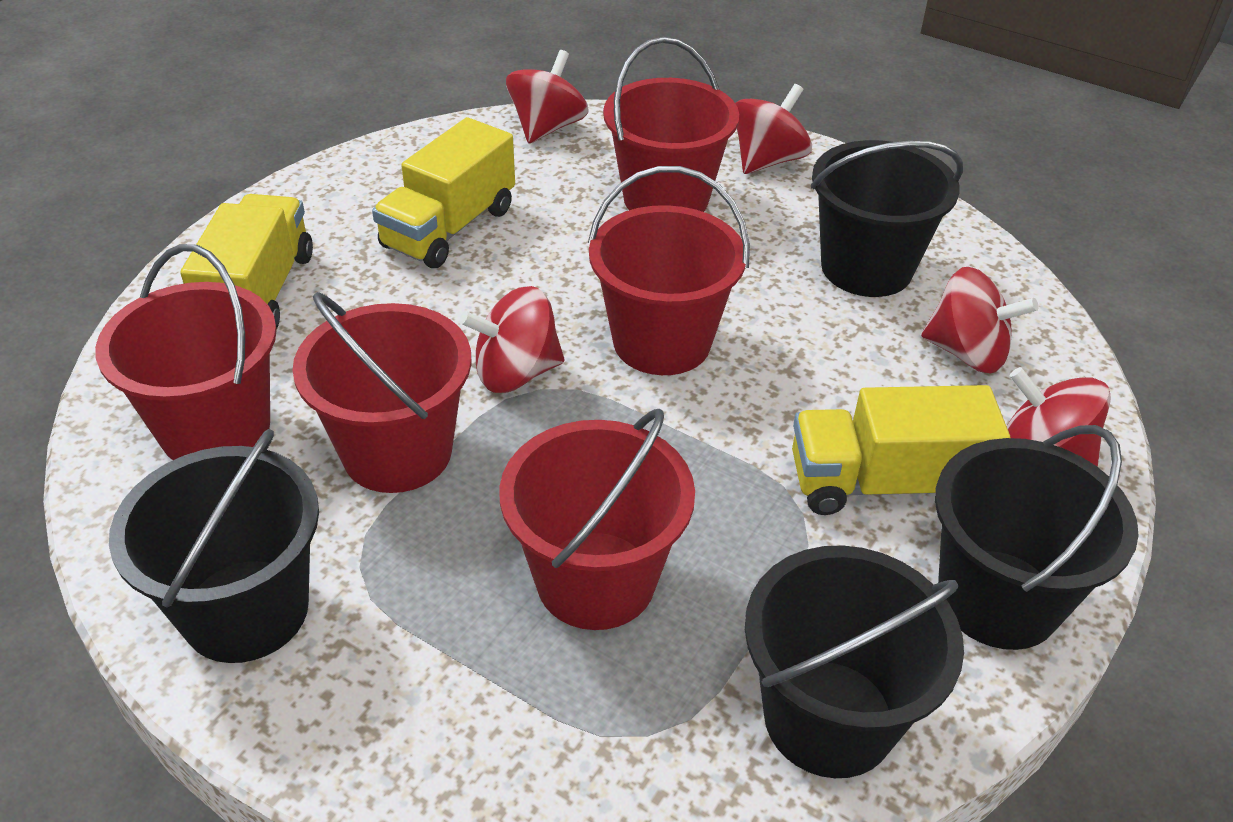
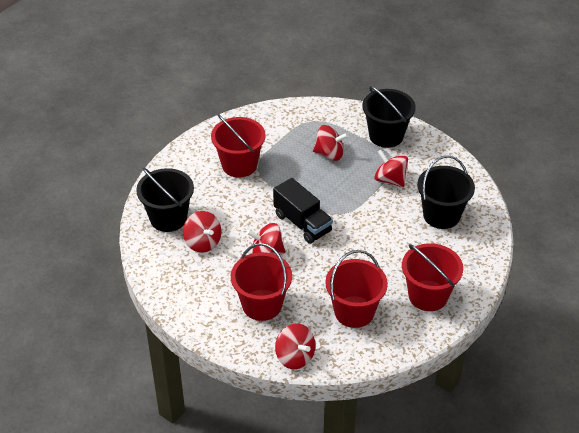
black bucket: 4 -> 3
black truck: 0 -> 1
red bucket: 5 -> 4
yellow truck: 3 -> 0

